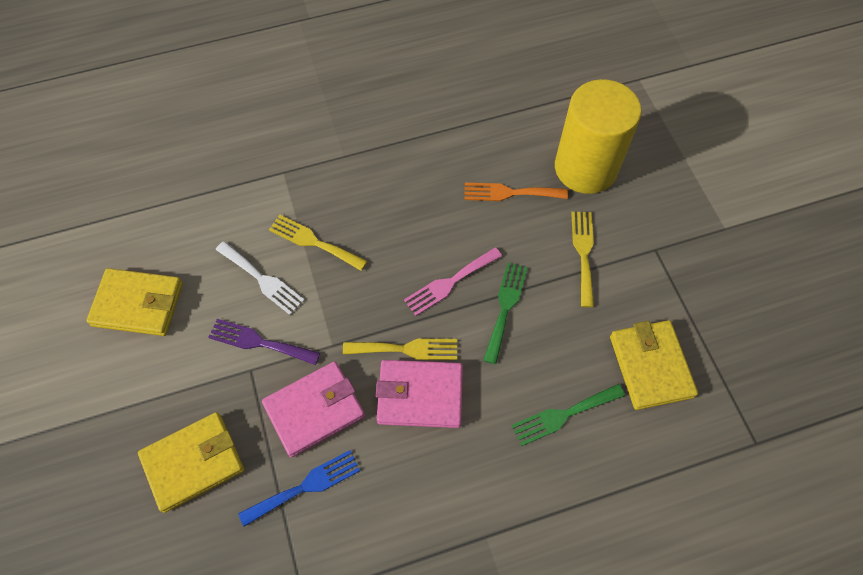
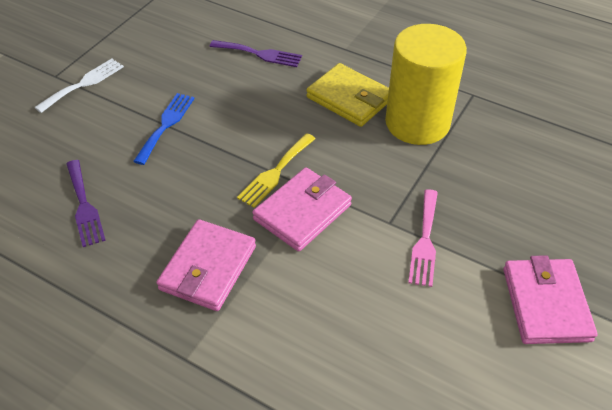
green fork: 2 -> 0
orange fork: 1 -> 0
pink wallet: 2 -> 3
purple fork: 1 -> 2
yellow fork: 3 -> 1
yellow wallet: 3 -> 1

